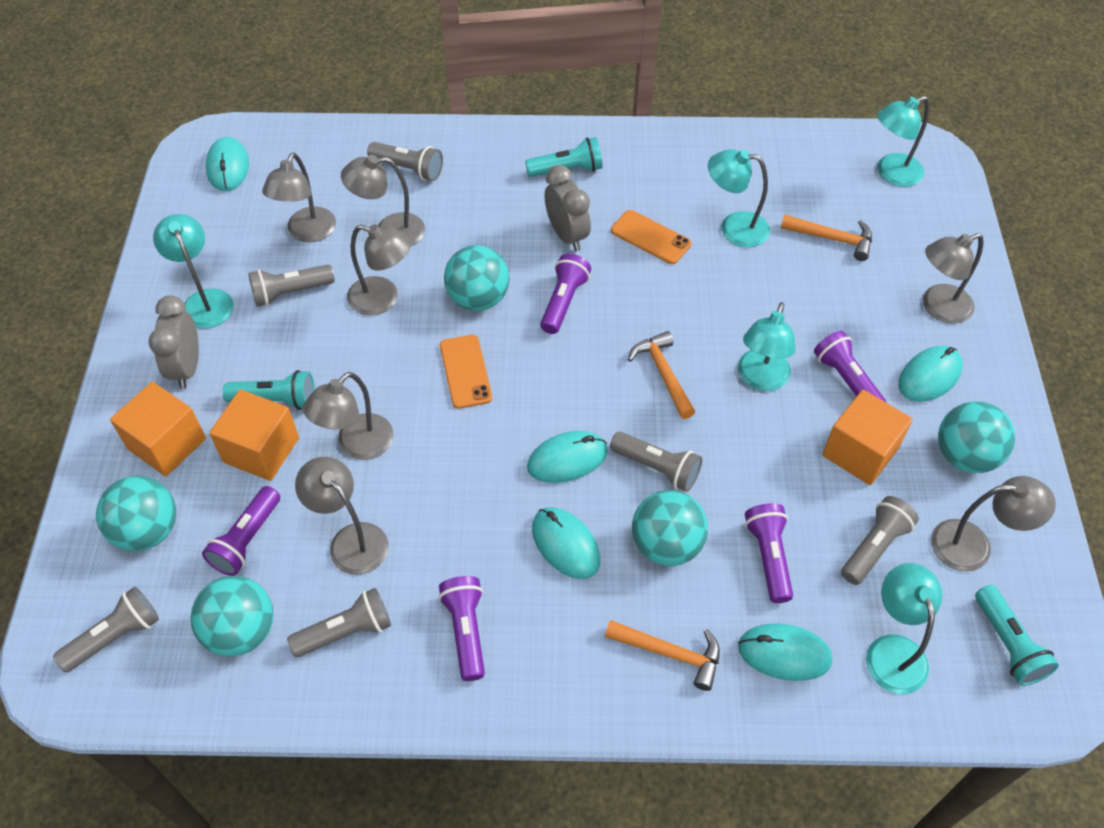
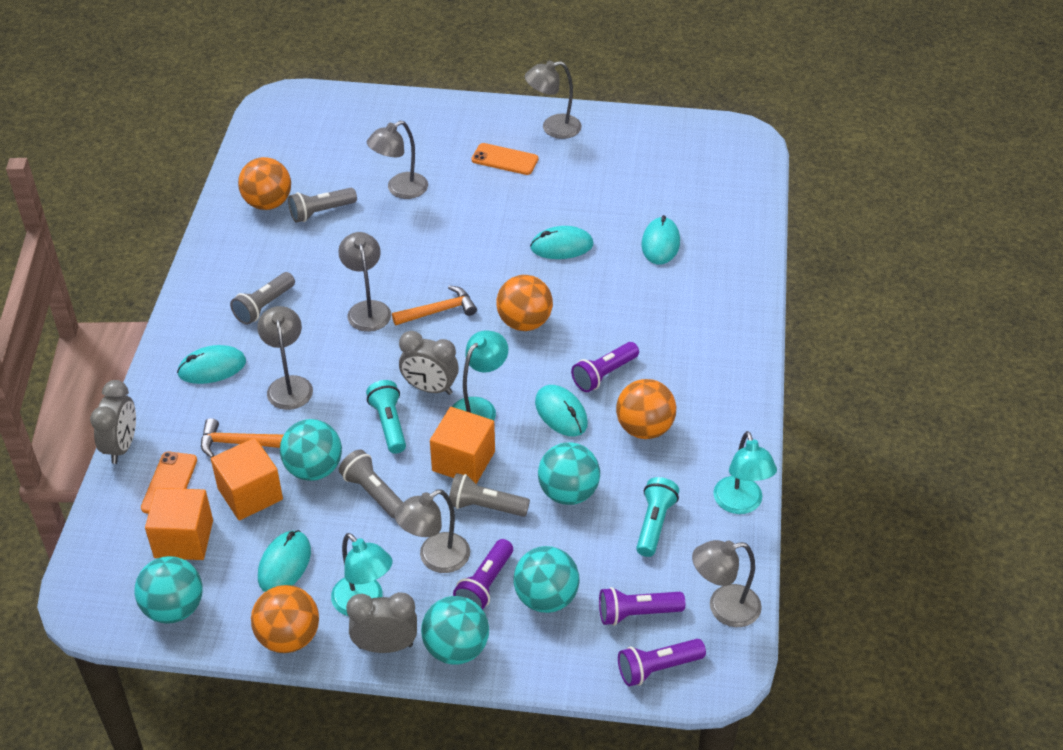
grey clock: 2 -> 3
grey flashlight: 6 -> 4
grey lamp: 7 -> 6
orange ball: 0 -> 4
orange hammer: 3 -> 2
purple flashlight: 5 -> 4
turquoise flashlight: 3 -> 2
turquoise lamp: 5 -> 3

